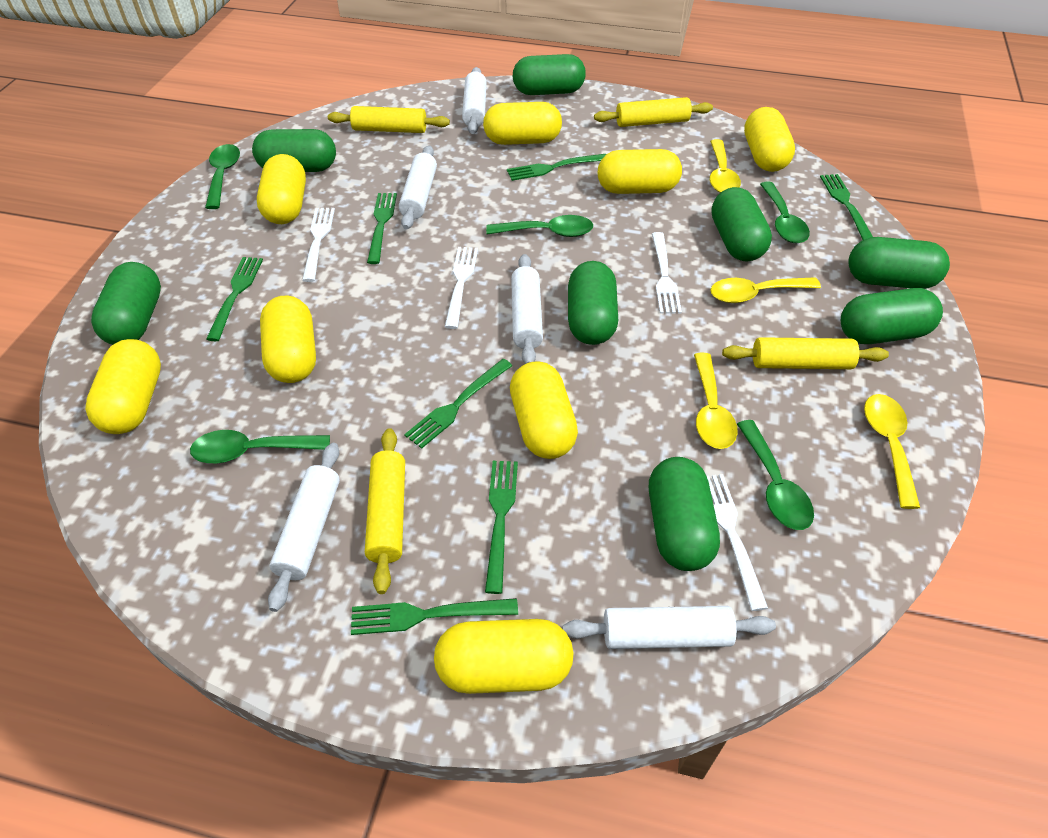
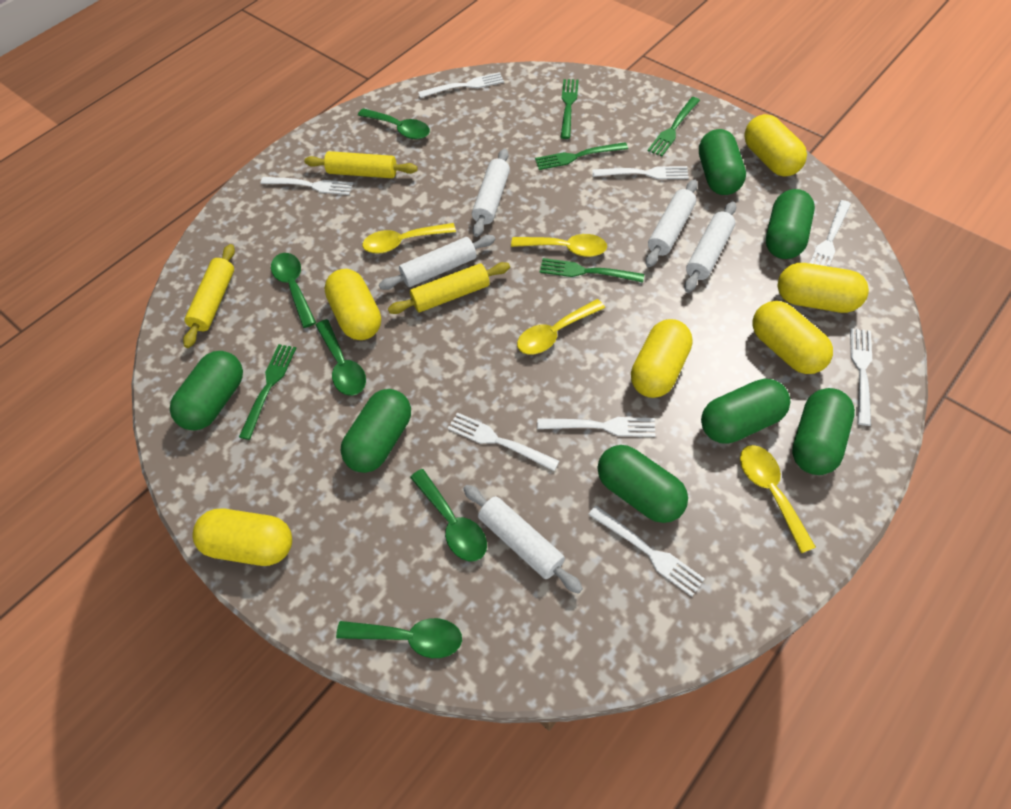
green capsule: 8 -> 7
green fork: 7 -> 5
white fork: 4 -> 8
yellow capsule: 8 -> 6
yellow rolling pin: 4 -> 3

